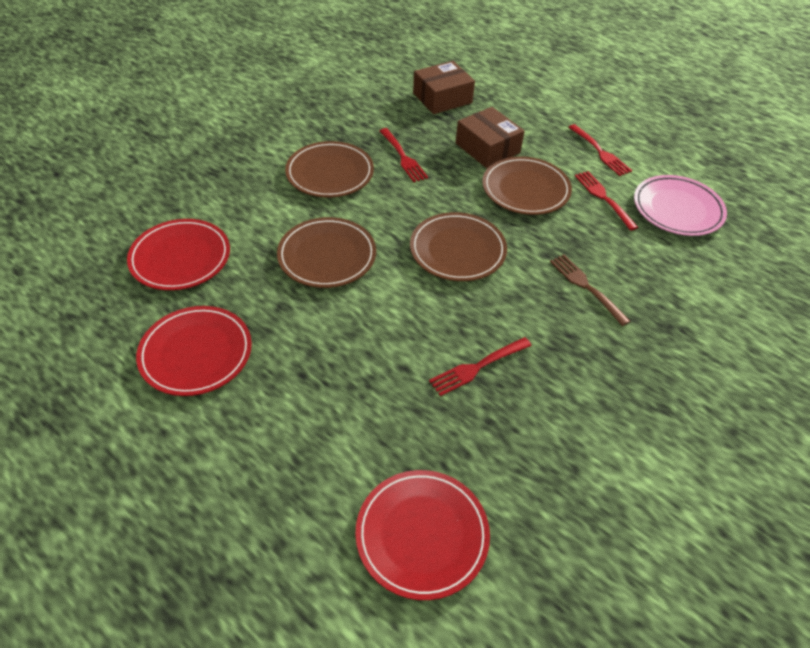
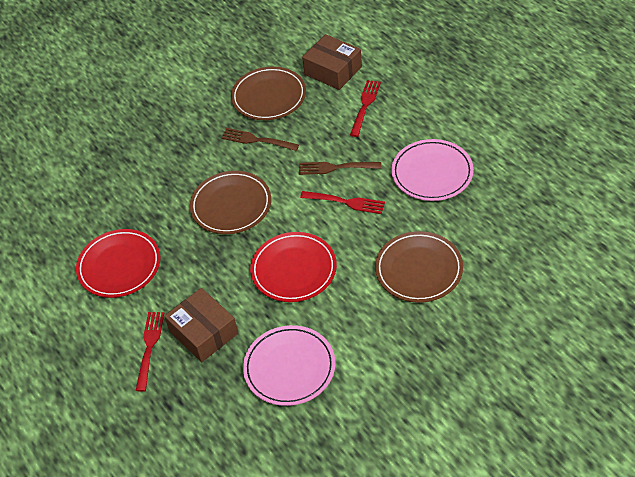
brown fork: 1 -> 2
brown plate: 4 -> 3
pink plate: 1 -> 2
red fork: 4 -> 3
red plate: 3 -> 2

